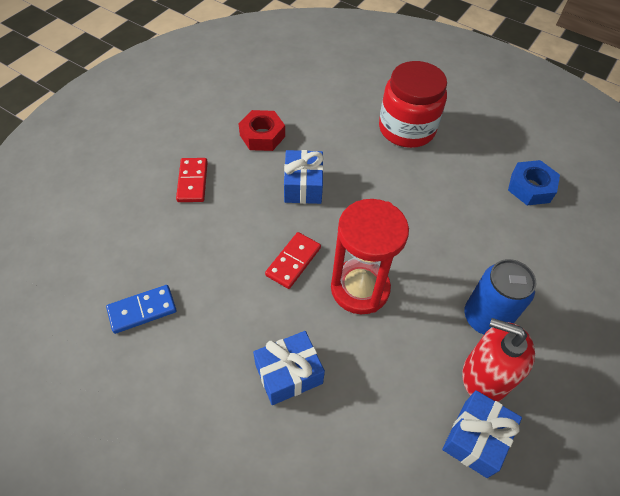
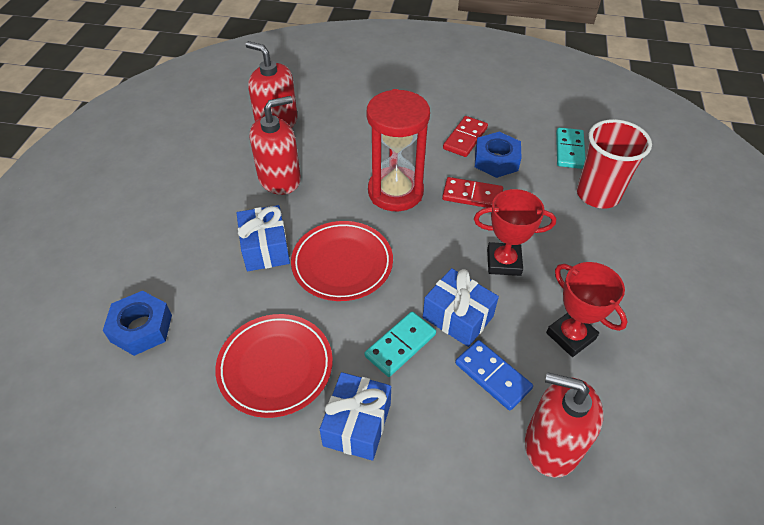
blue can: 1 -> 0
blue nut: 1 -> 2
red cup: 0 -> 1
red jar: 1 -> 0
red nut: 1 -> 0
red plate: 0 -> 2
red soap dispenser: 1 -> 3
red trophy: 0 -> 2
turquoise domino: 0 -> 2

